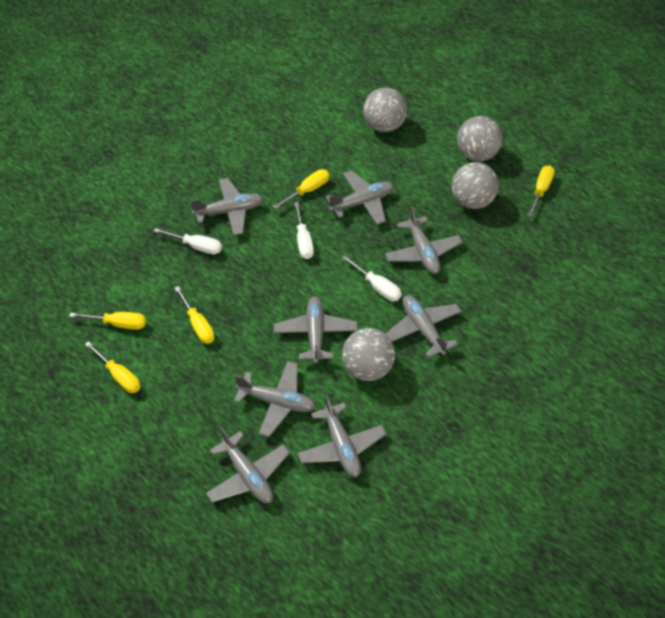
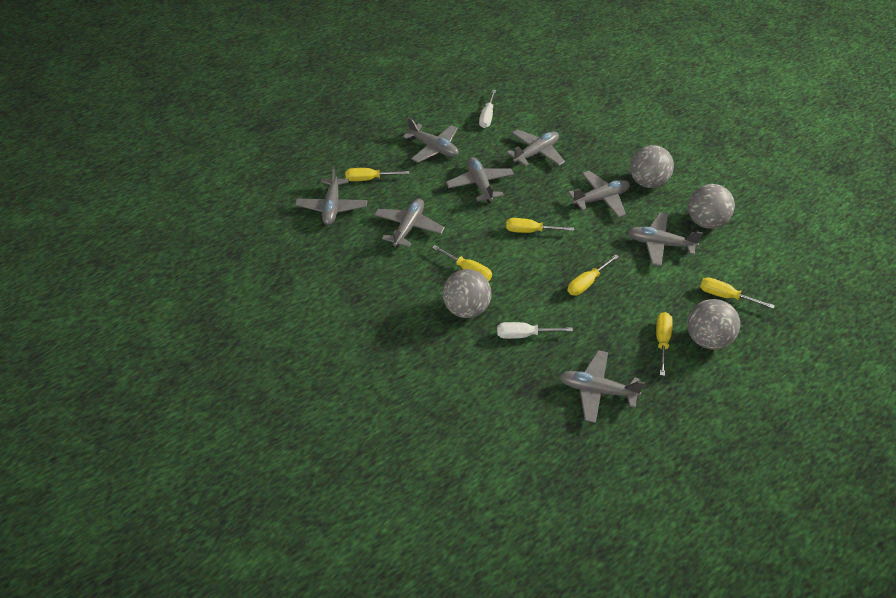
white screwdriver: 3 -> 2
yellow screwdriver: 5 -> 6

